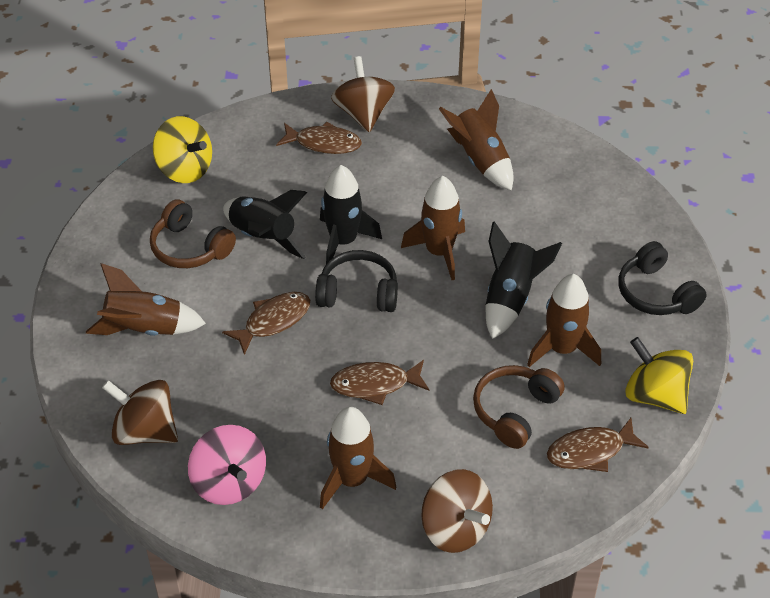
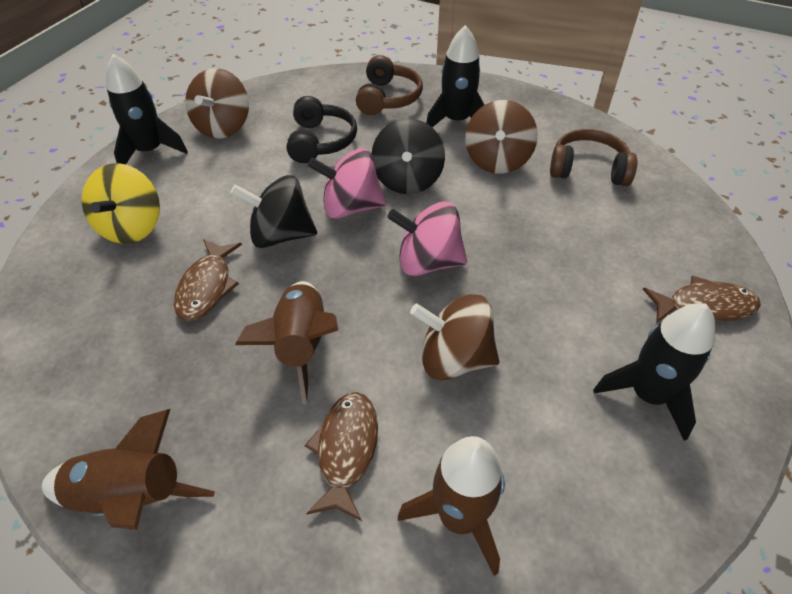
black headphones: 2 -> 1
black spinning top: 0 -> 2
brown fish: 4 -> 3
brown rocket: 5 -> 3
pink spinning top: 1 -> 2
yellow spinning top: 2 -> 1

